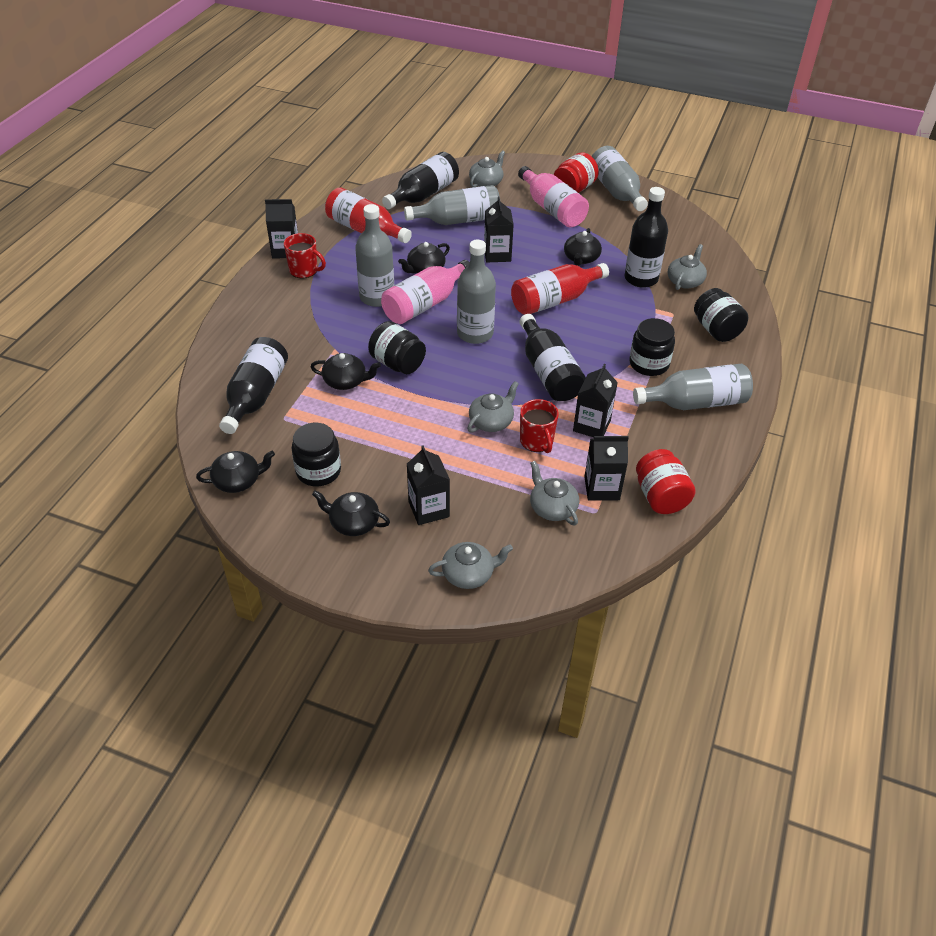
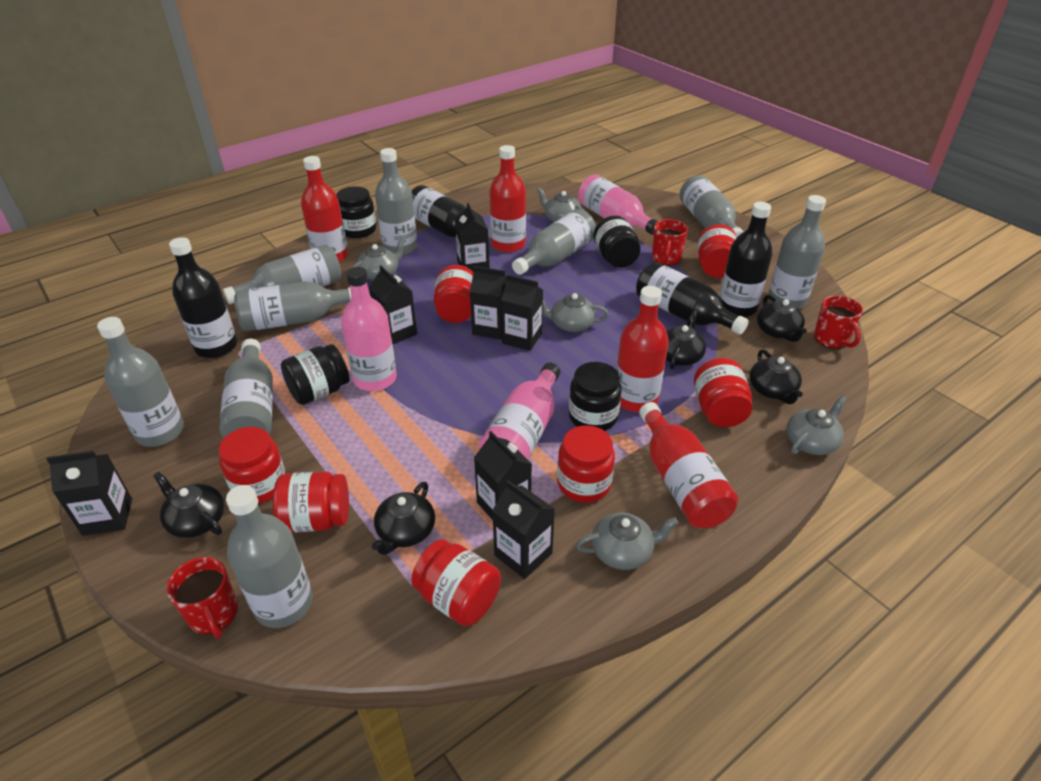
black carton: 5 -> 7
grey bottle: 5 -> 9
pink bottle: 2 -> 3
red bottle: 2 -> 4
red jar: 2 -> 7
red mug: 2 -> 3

